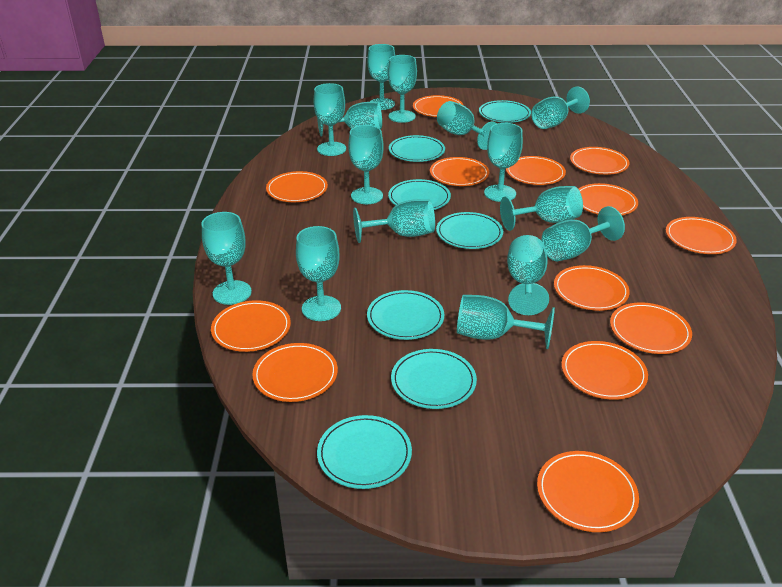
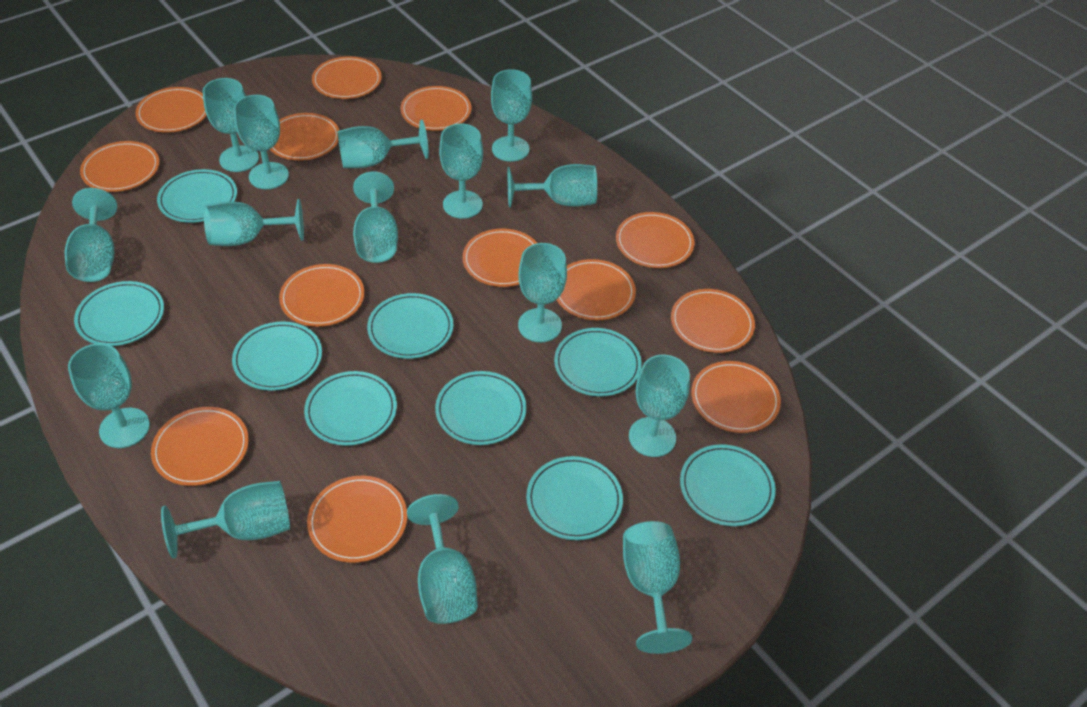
turquoise plate: 7 -> 9

